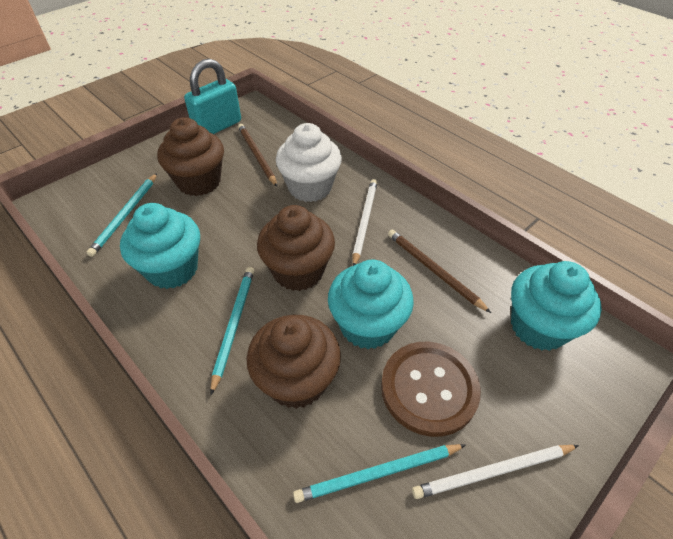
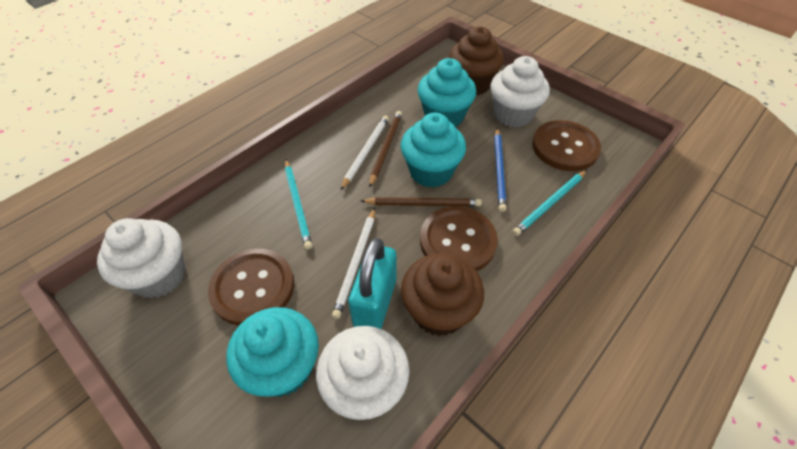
blue pencil: 0 -> 1
brown button: 1 -> 3
brown cupcake: 3 -> 2
turquoise pencil: 3 -> 2
white cupcake: 1 -> 3

